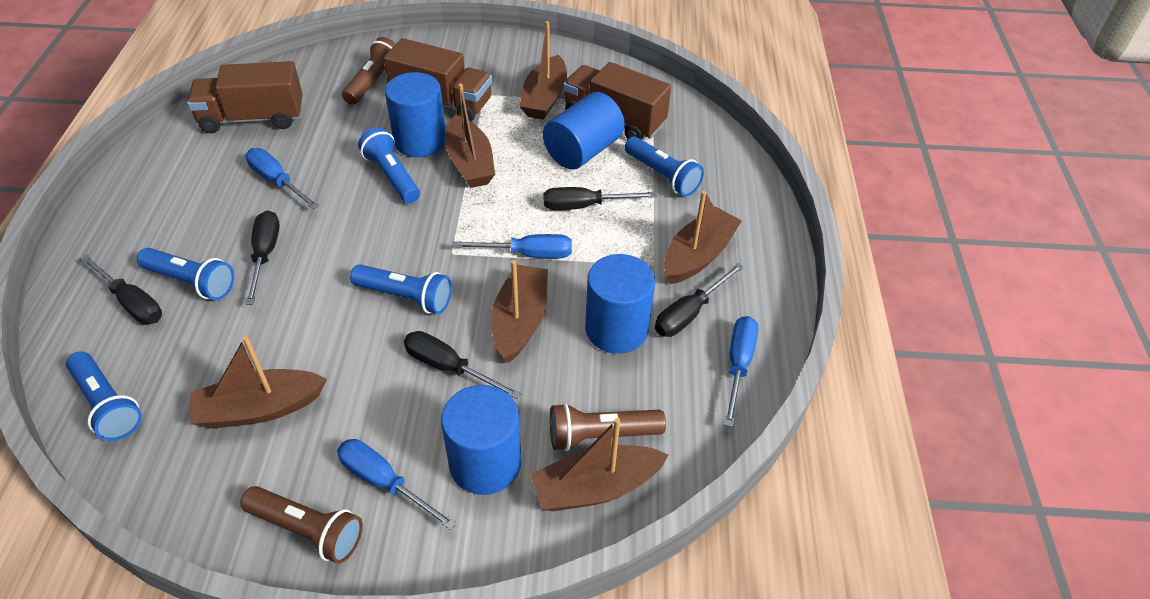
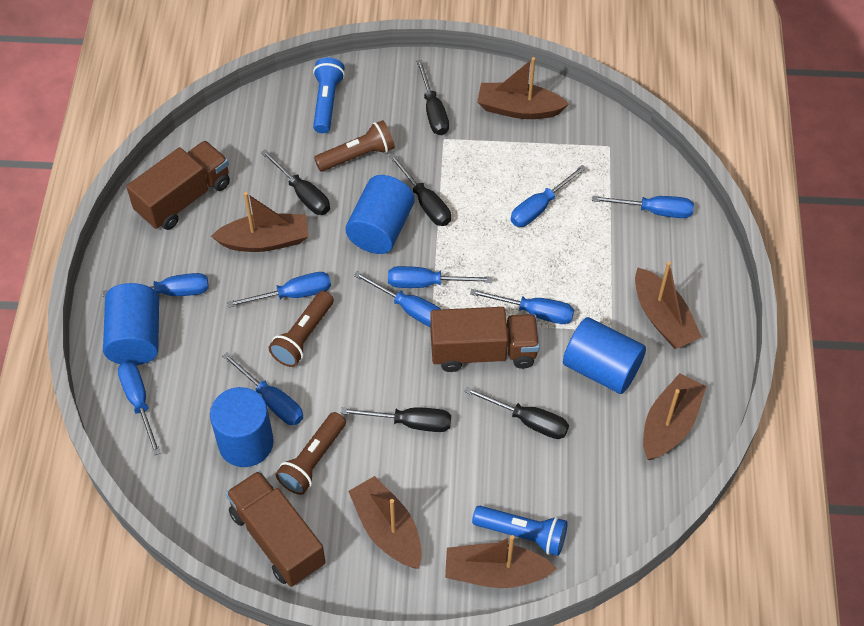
blue flashlight: 5 -> 2
blue screwdriver: 4 -> 9

